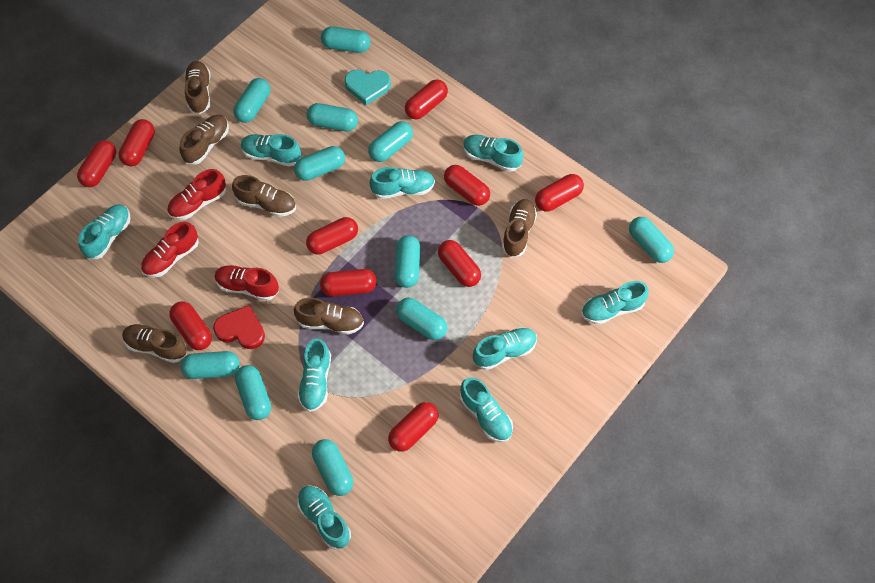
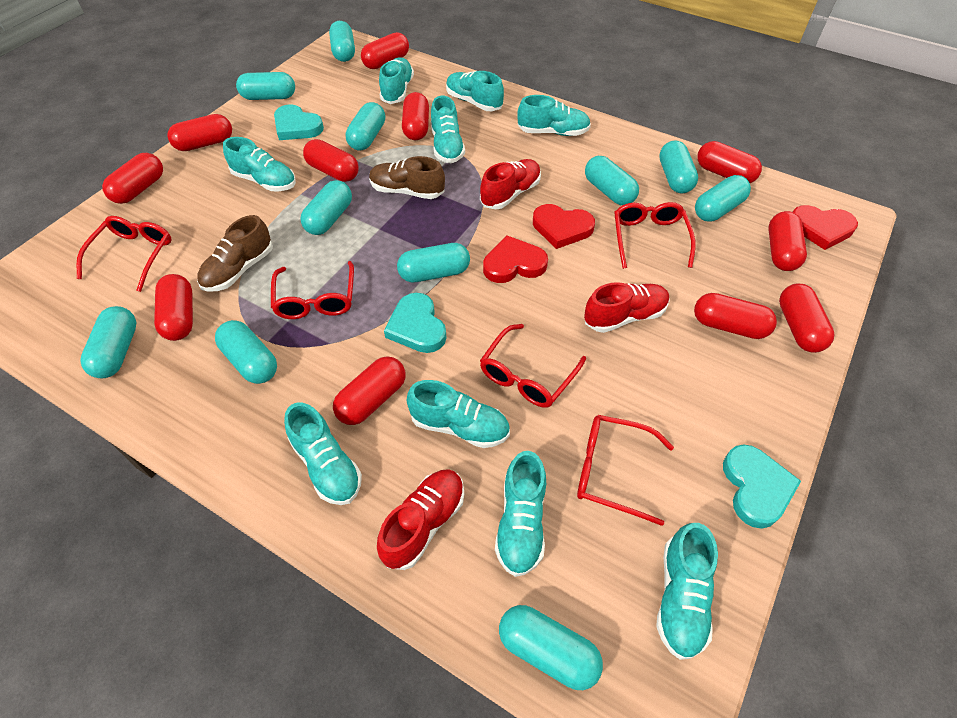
brown shoe: 6 -> 2
red capsule: 10 -> 11
red glasses: 0 -> 5
red heart: 1 -> 3
turquoise heart: 1 -> 3

